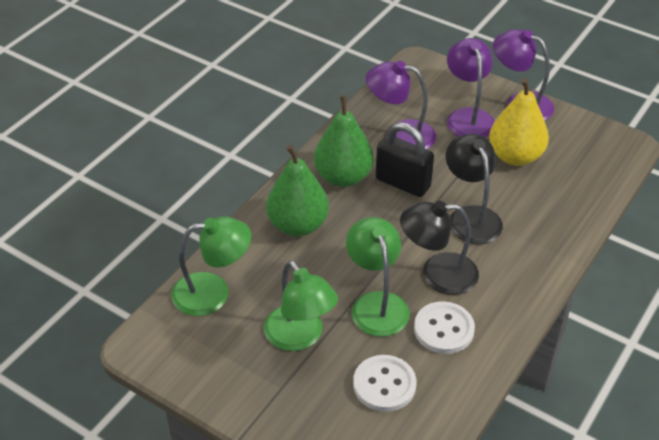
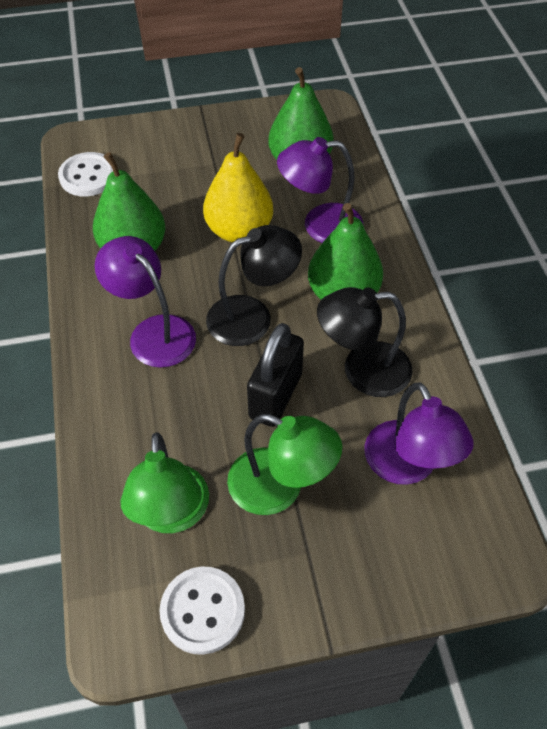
green lamp: 3 -> 2
green pear: 2 -> 3

